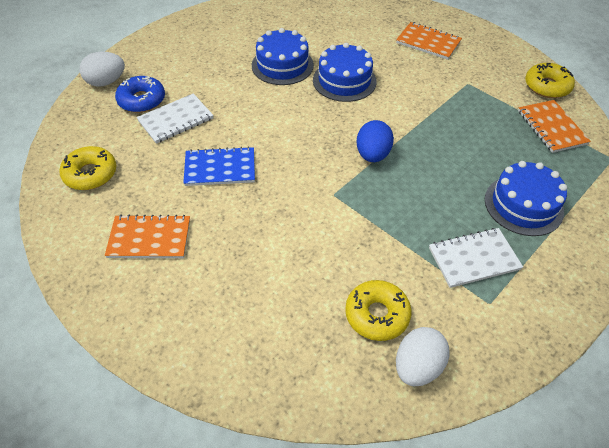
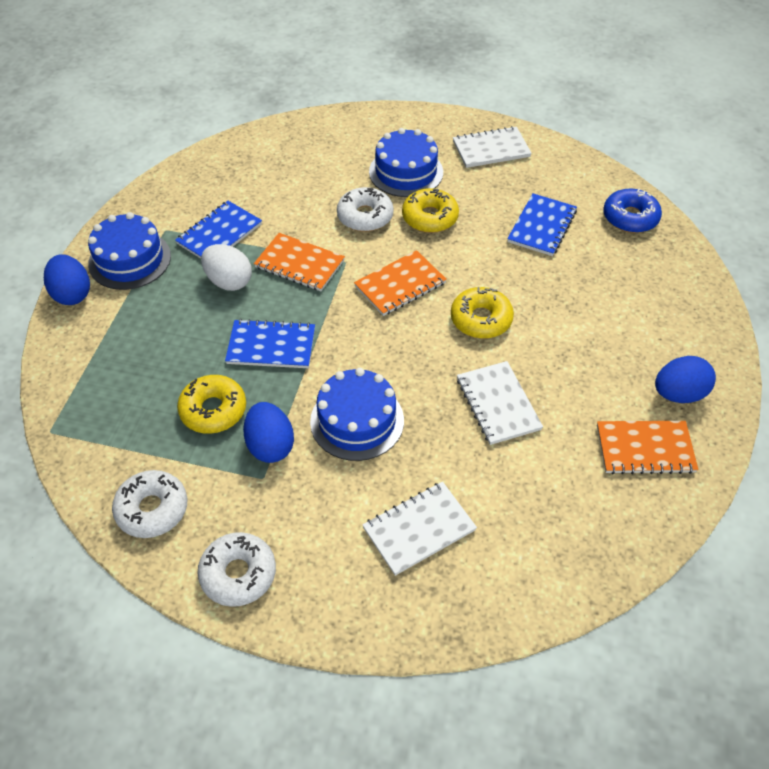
blue egg: 1 -> 3
blue notebook: 1 -> 3
white donut: 0 -> 3
white egg: 2 -> 1
white notebook: 2 -> 3

